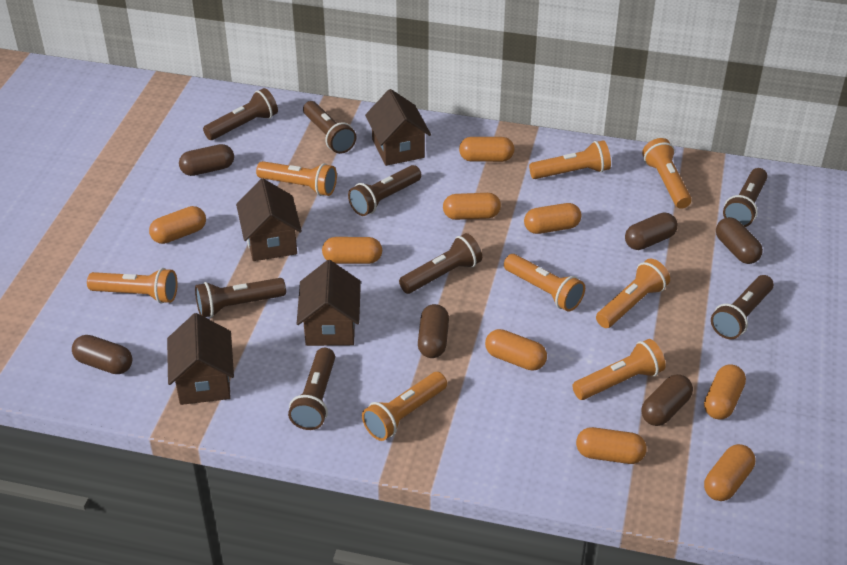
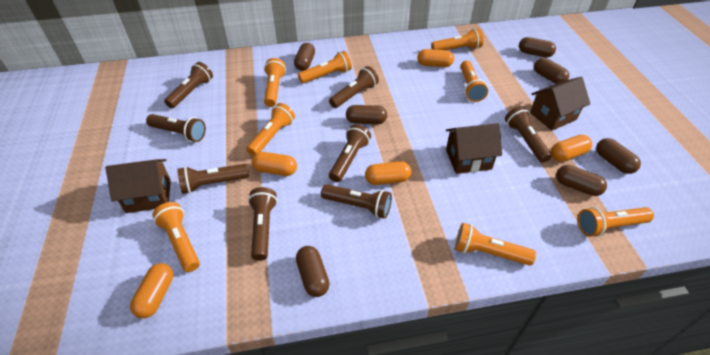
brown capsule: 6 -> 7
brown house: 4 -> 3
orange capsule: 9 -> 5

